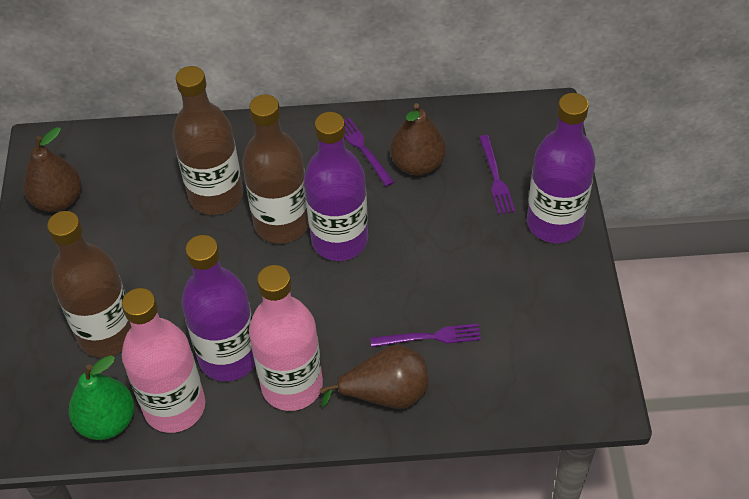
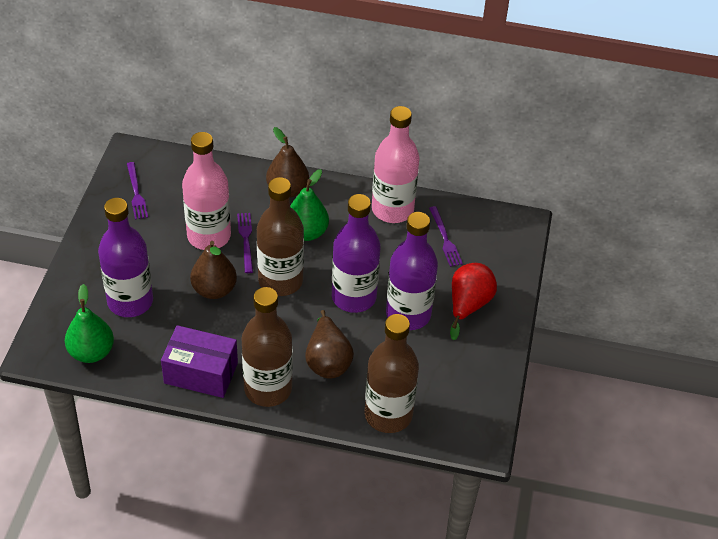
green pear: 1 -> 2
purple box: 0 -> 1
red pear: 0 -> 1

